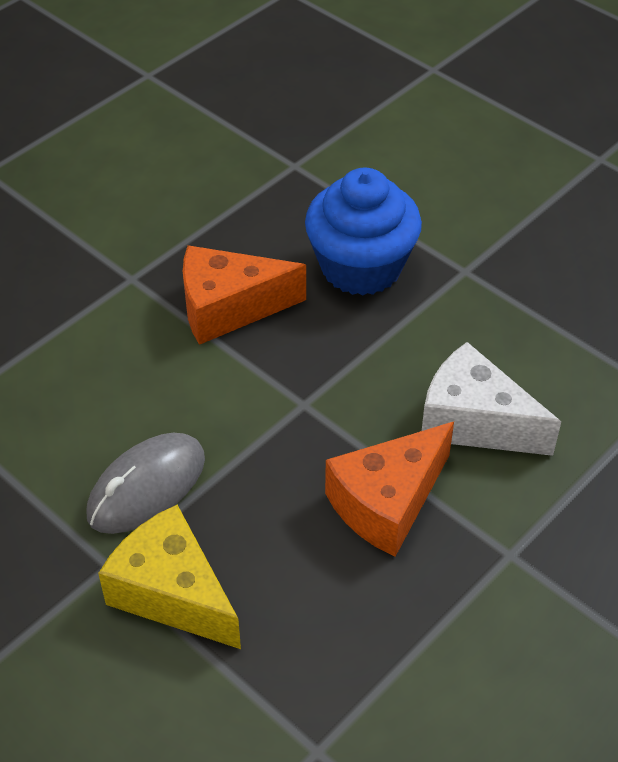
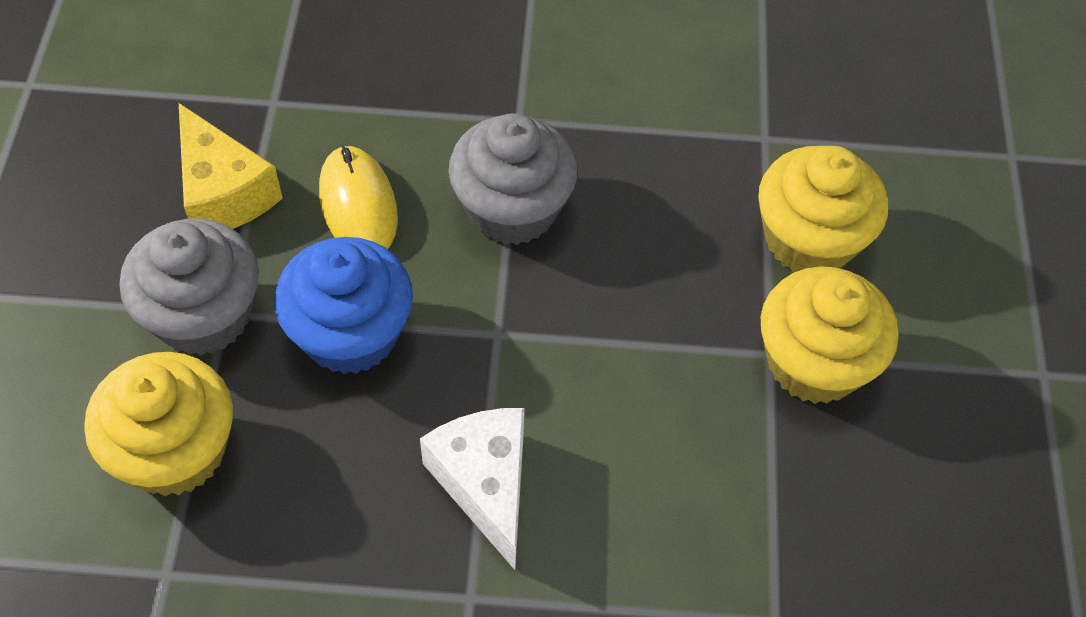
grey cupcake: 0 -> 2
grey mouse: 1 -> 0
orange cheese: 2 -> 0
yellow cupcake: 0 -> 3
yellow mouse: 0 -> 1

